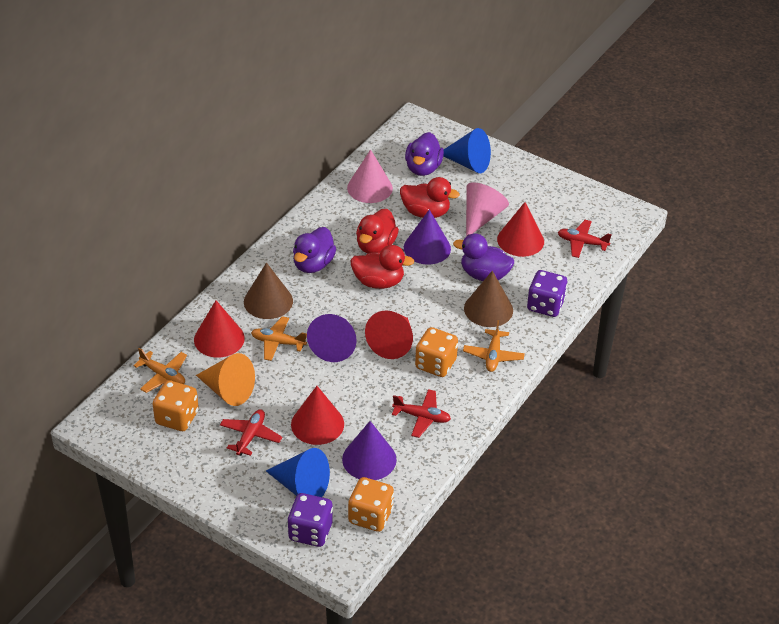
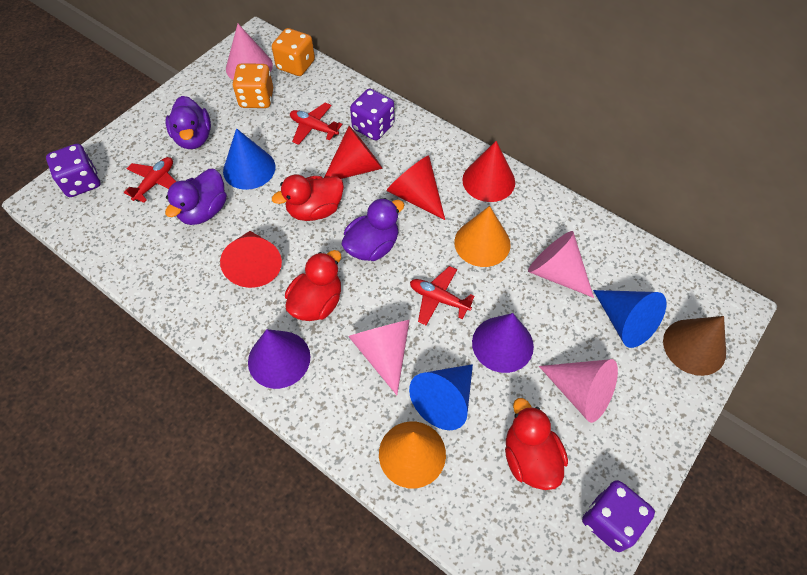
blue cone: 2 -> 3
brown cone: 2 -> 1
orange cone: 1 -> 2
orange dice: 3 -> 2
orange plane: 3 -> 0
pink cone: 2 -> 4
purple cone: 3 -> 2
purple dice: 2 -> 3

